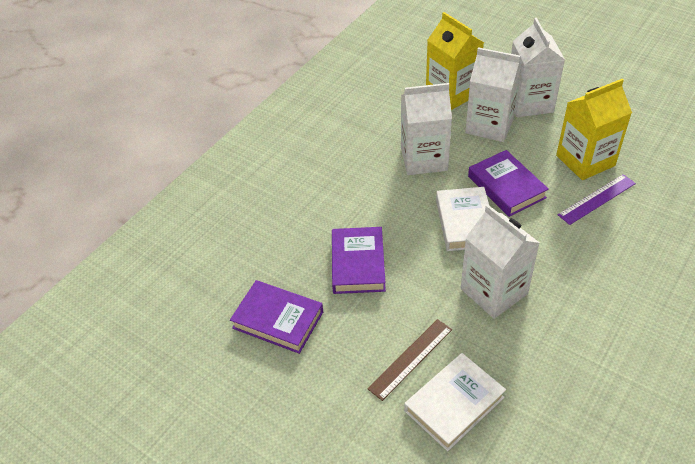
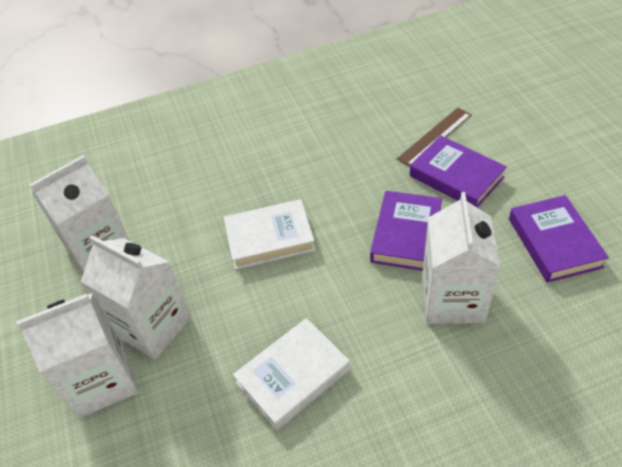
purple ruler: 1 -> 0
yellow carton: 2 -> 0

